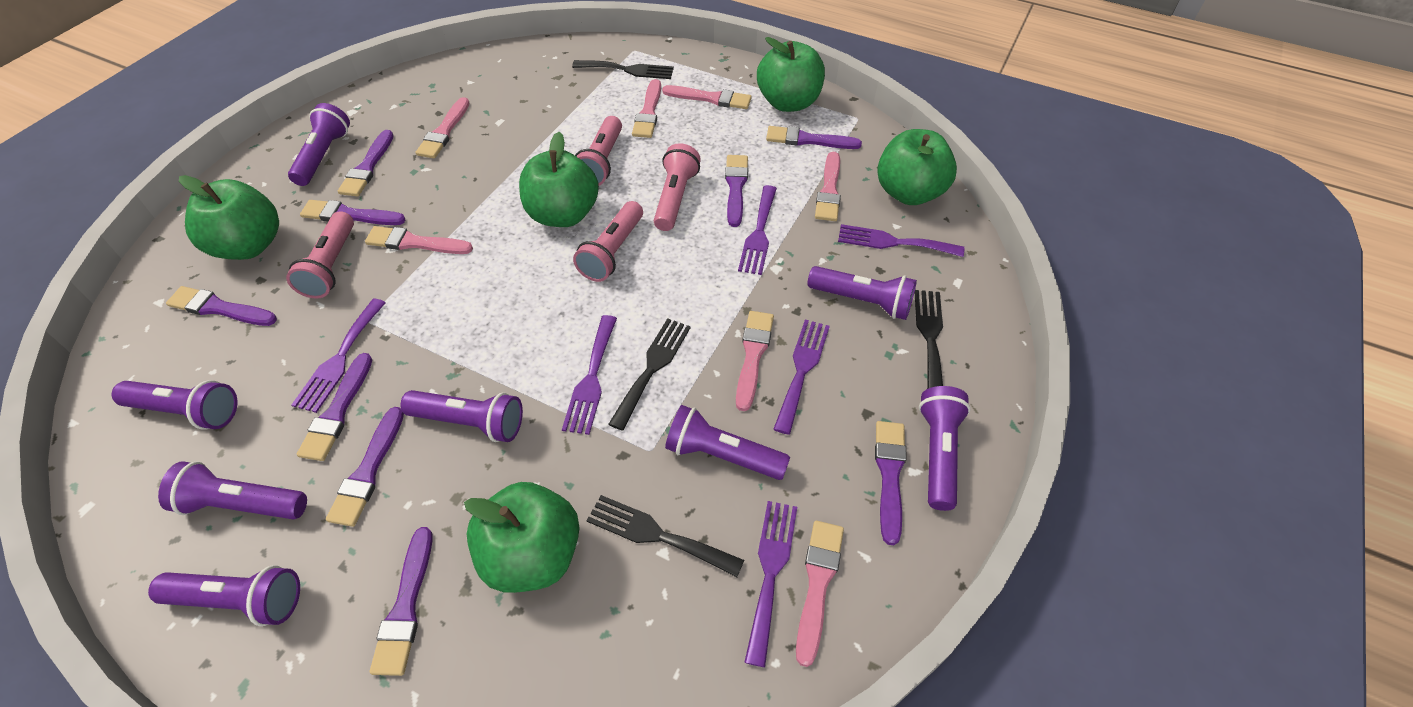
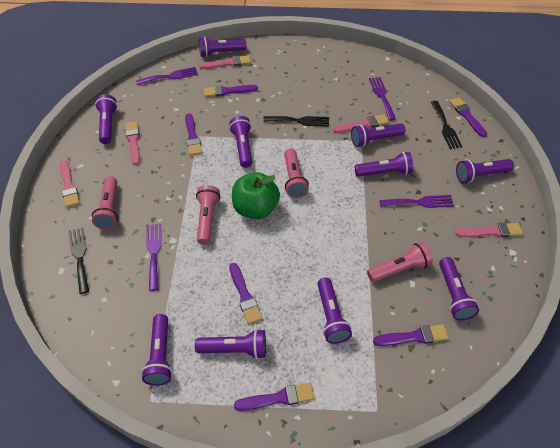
black fork: 4 -> 3
green apple: 5 -> 1
pink brush: 7 -> 5
purple brush: 9 -> 6
purple flashlight: 8 -> 10
purple fork: 6 -> 4

